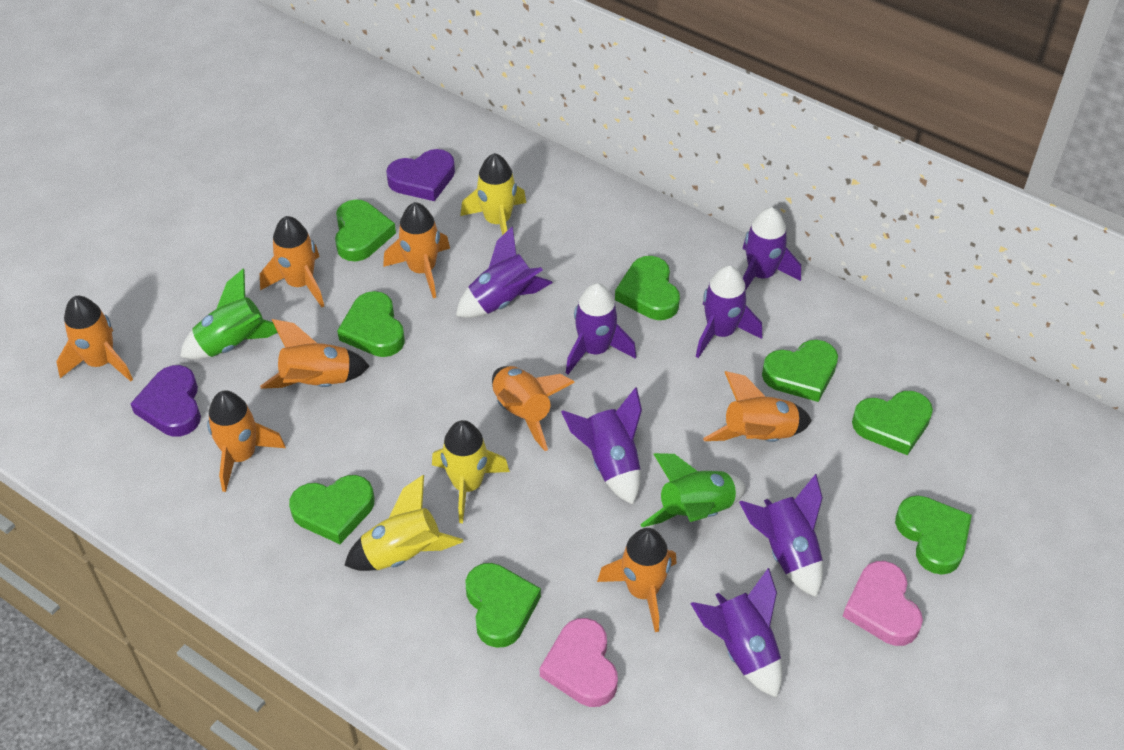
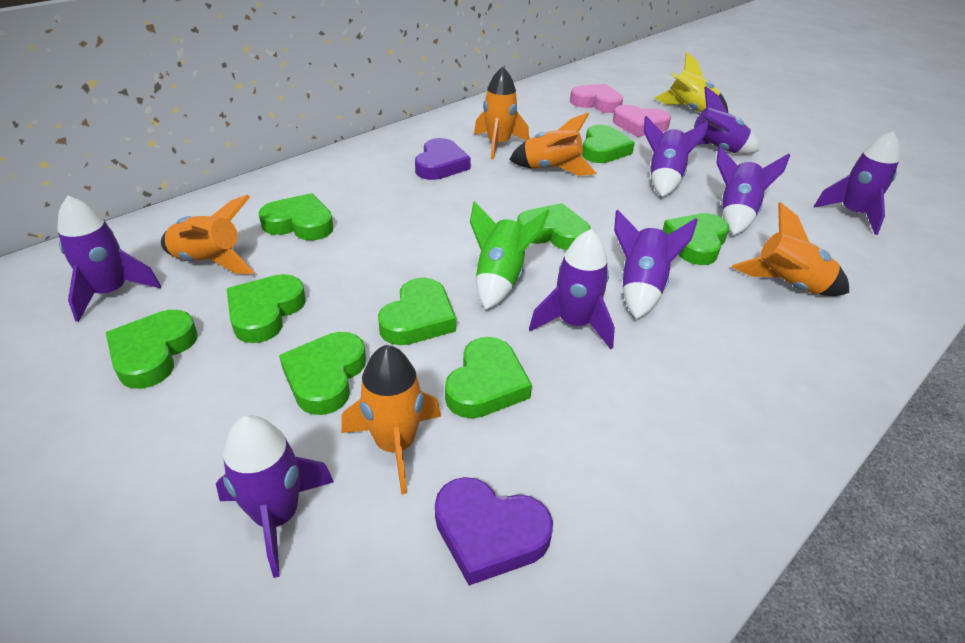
green heart: 8 -> 9
green rocket: 2 -> 1
orange rocket: 8 -> 5
purple rocket: 7 -> 8
yellow rocket: 3 -> 1

